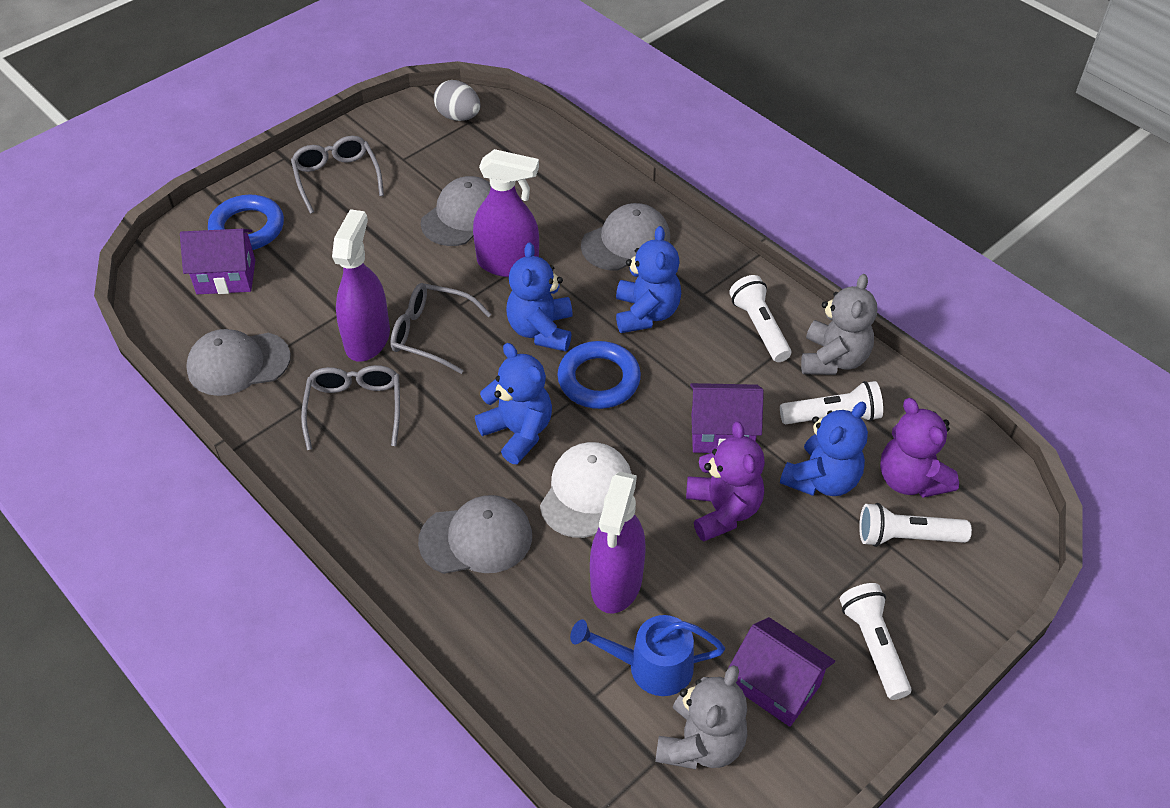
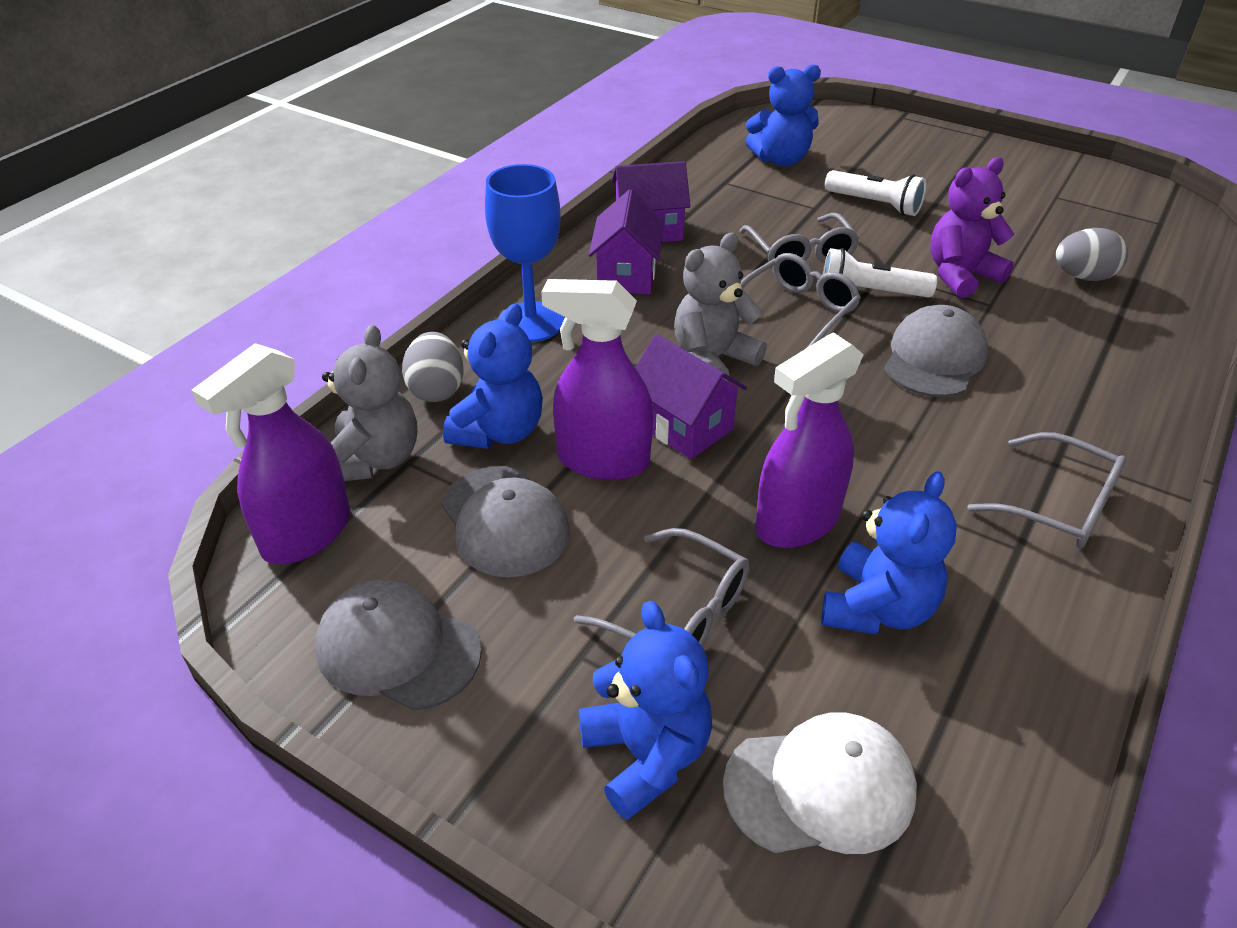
blue goblet: 0 -> 1
blue ring: 2 -> 0
blue watering can: 1 -> 0
grey cap: 4 -> 3
grey egg: 1 -> 2
grey glasses: 3 -> 4
purple teddy bear: 2 -> 1
white flashlight: 4 -> 2

